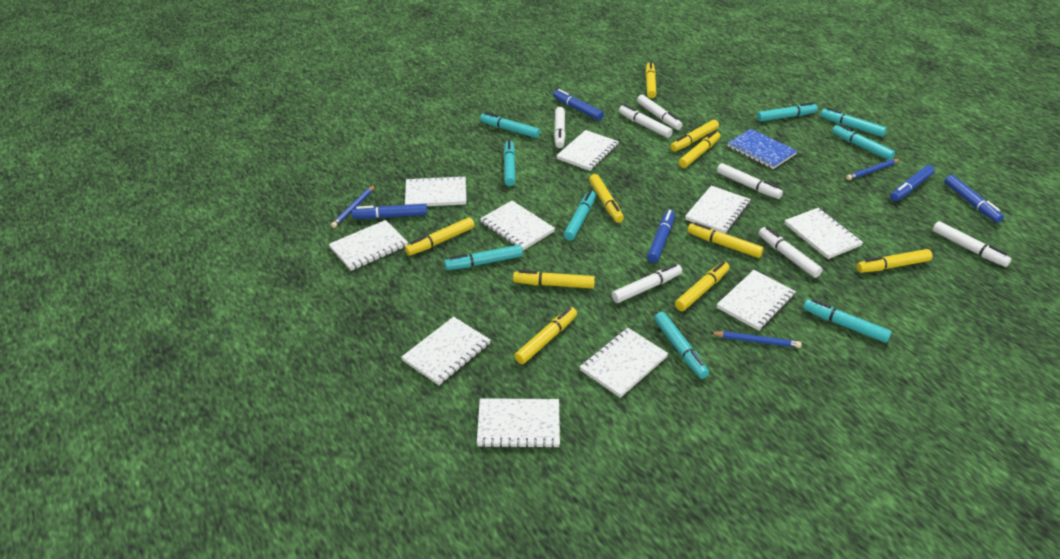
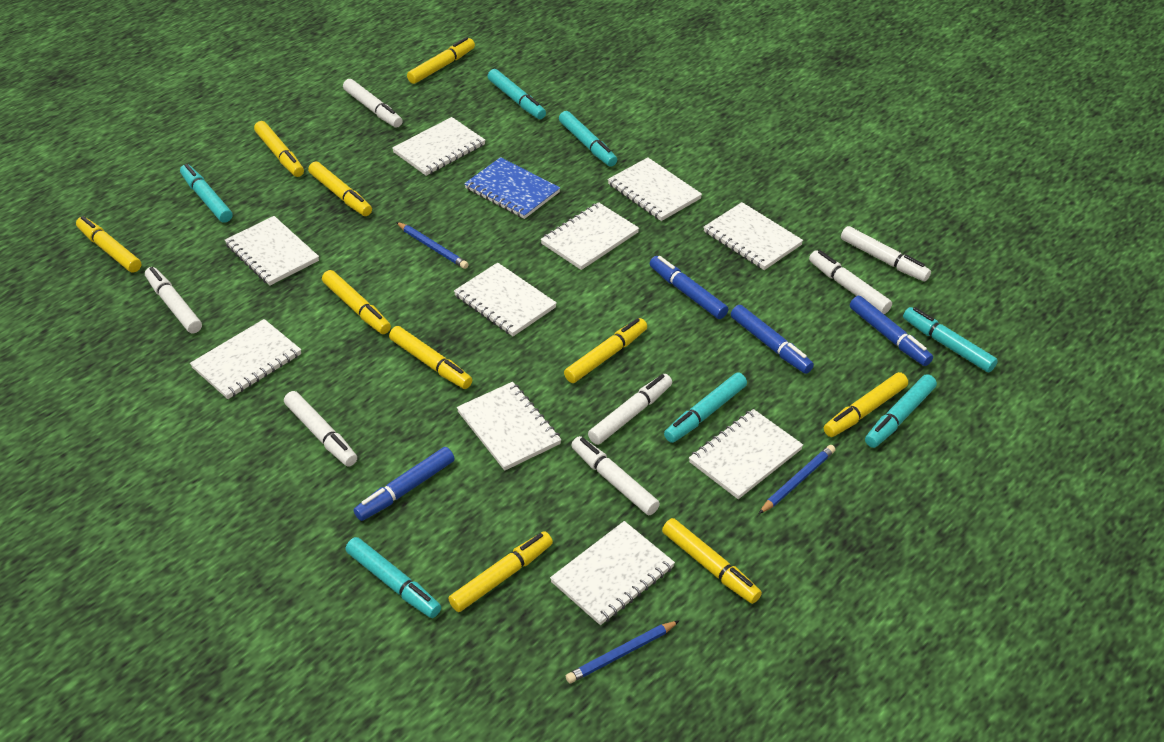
blue marker: 5 -> 4
turquoise marker: 9 -> 7

